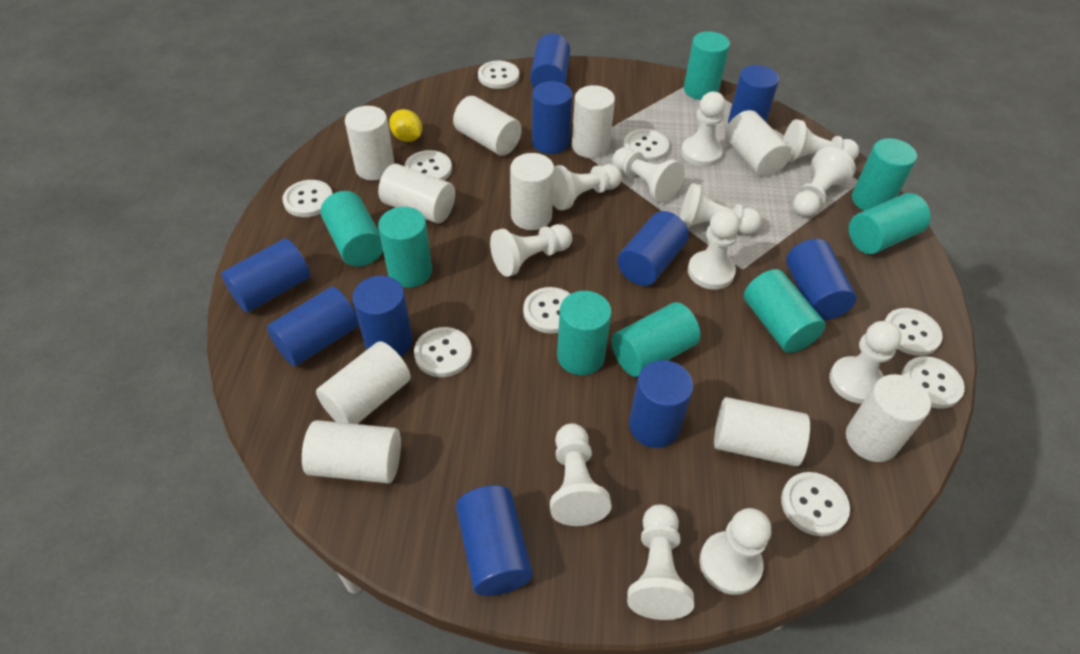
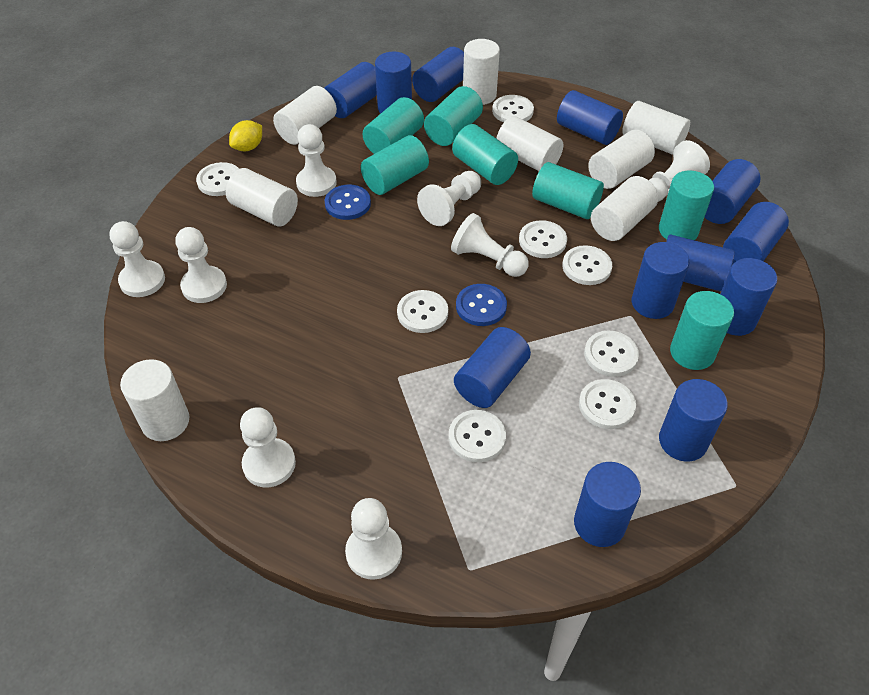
blue button: 0 -> 2
blue cylinder: 10 -> 12
turquoise cylinder: 8 -> 7
white button: 9 -> 8
white cylinder: 10 -> 8
white pawn: 12 -> 8

